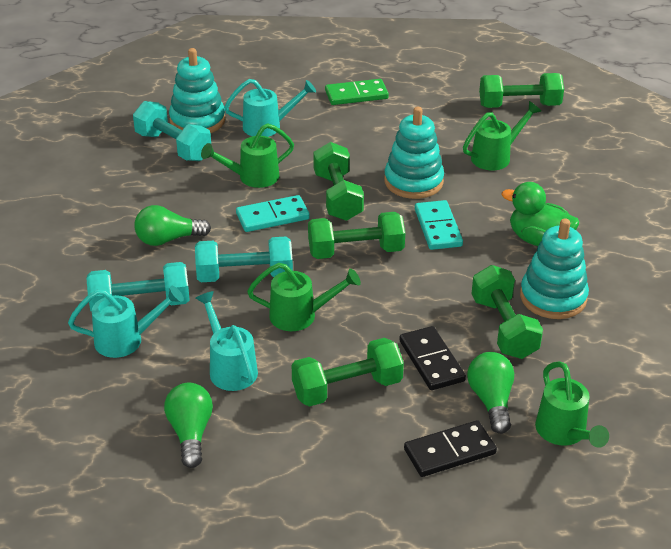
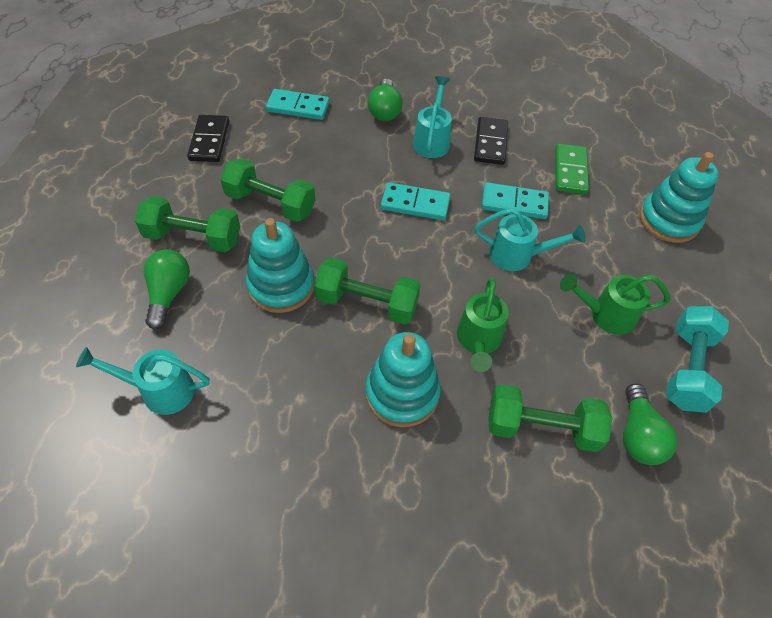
green duck: 1 -> 0
green dumbbell: 5 -> 4
green watering can: 4 -> 2
turquoise domino: 2 -> 3
turquoise dumbbell: 3 -> 1

